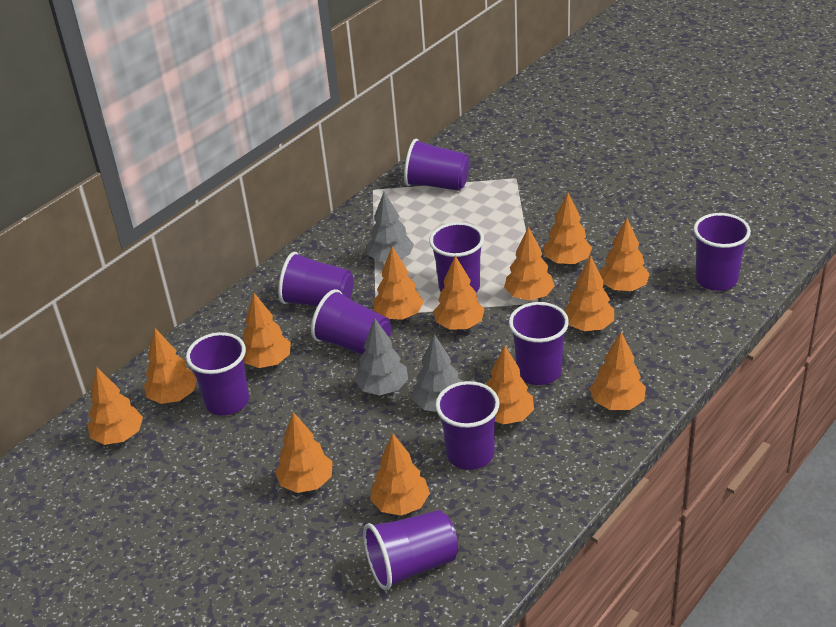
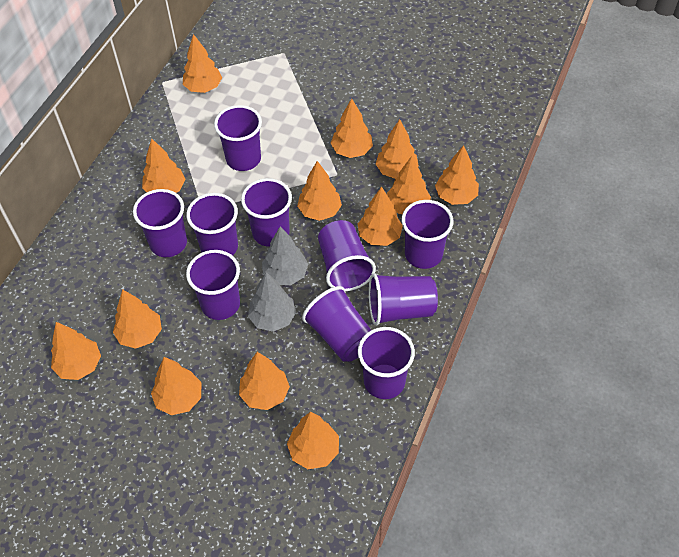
grey tree: 3 -> 2
purple cup: 9 -> 10

